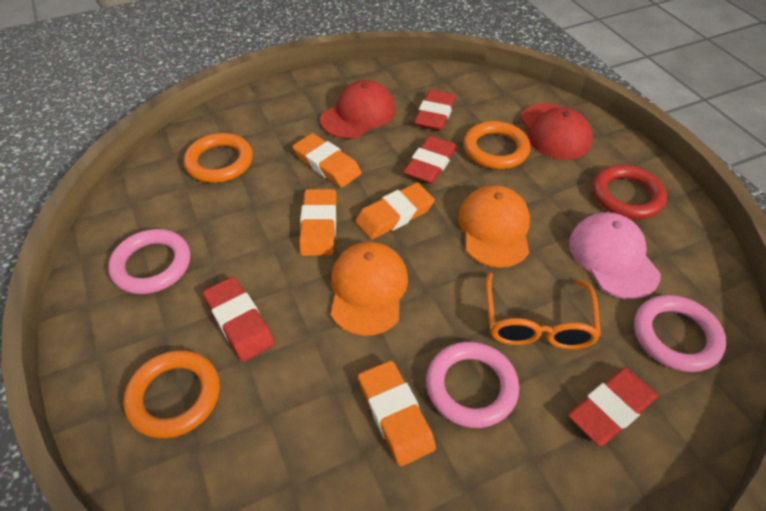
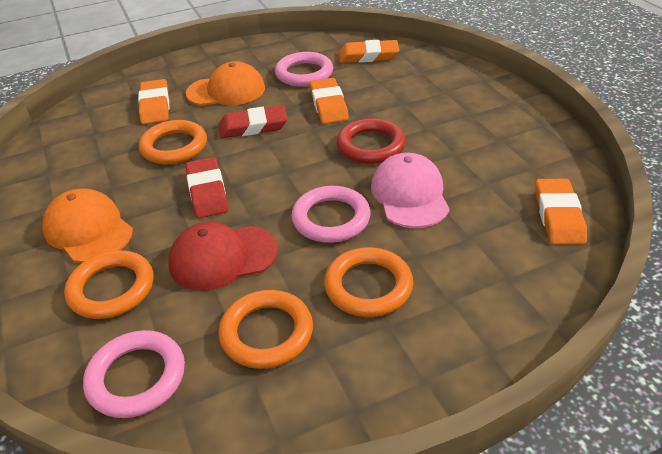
orange glasses: 1 -> 0
orange ring: 3 -> 4
red cap: 2 -> 1
red eraser: 4 -> 2

